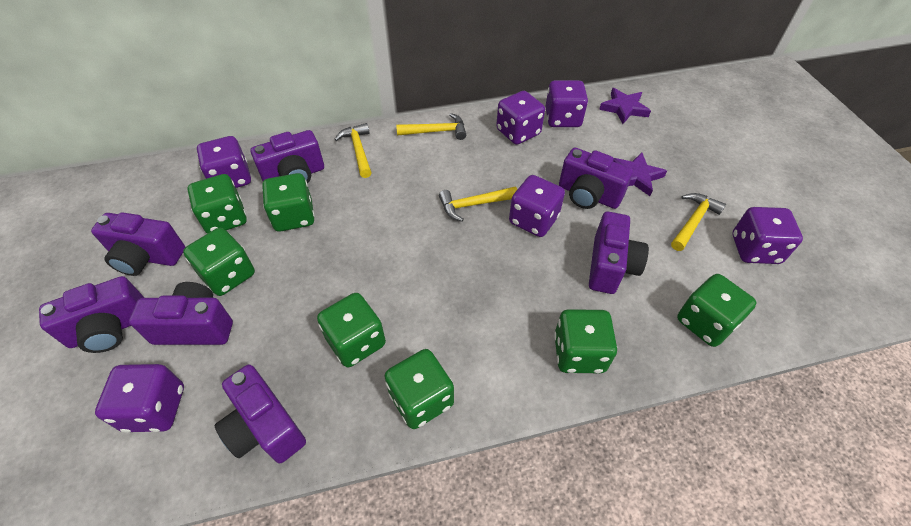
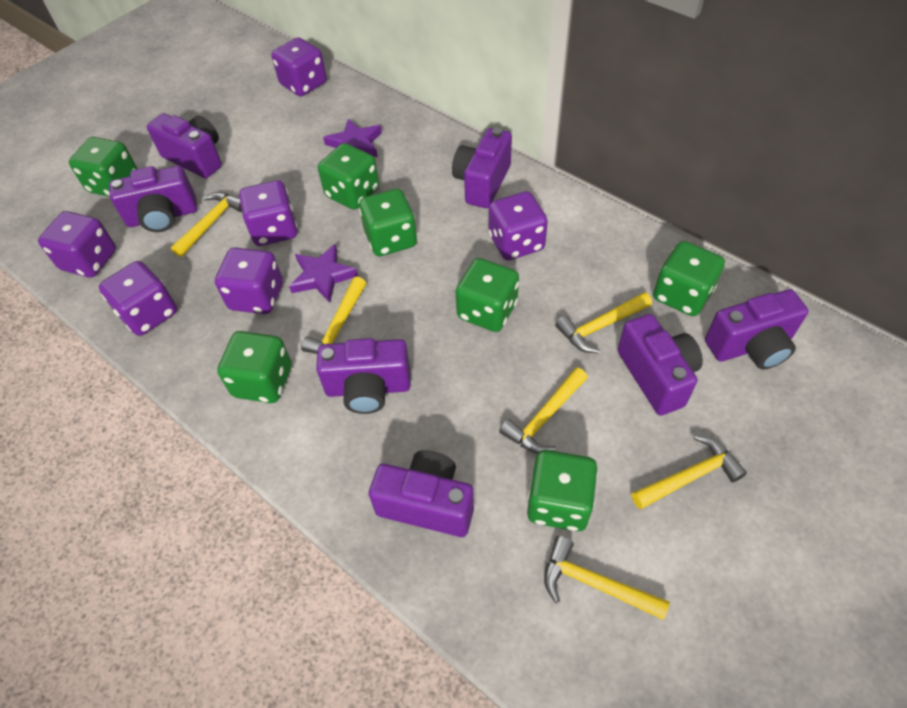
yellow hammer: 4 -> 6

